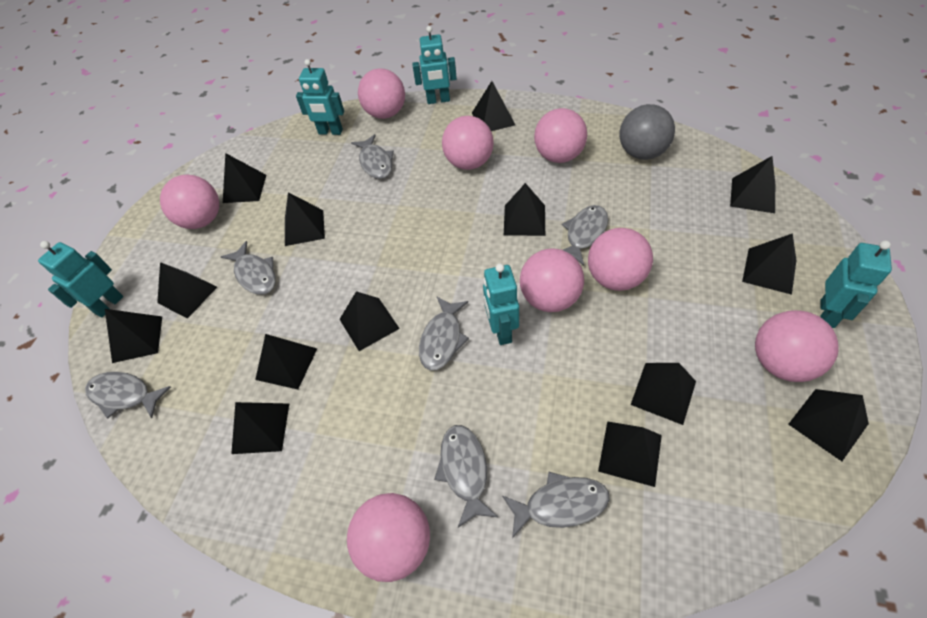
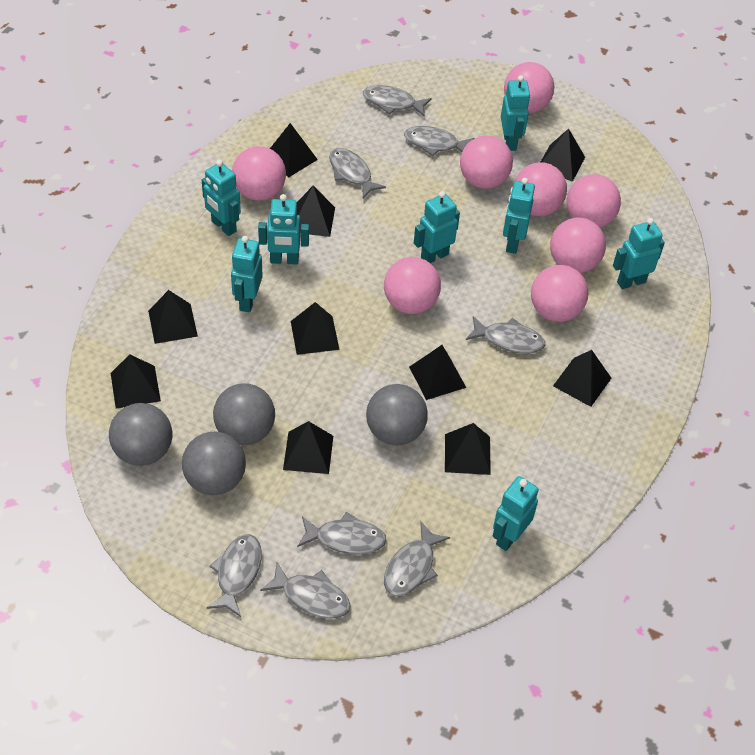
black pyramid: 14 -> 10
grey ball: 1 -> 4
grey fish: 7 -> 8
turquoise robot: 5 -> 8

